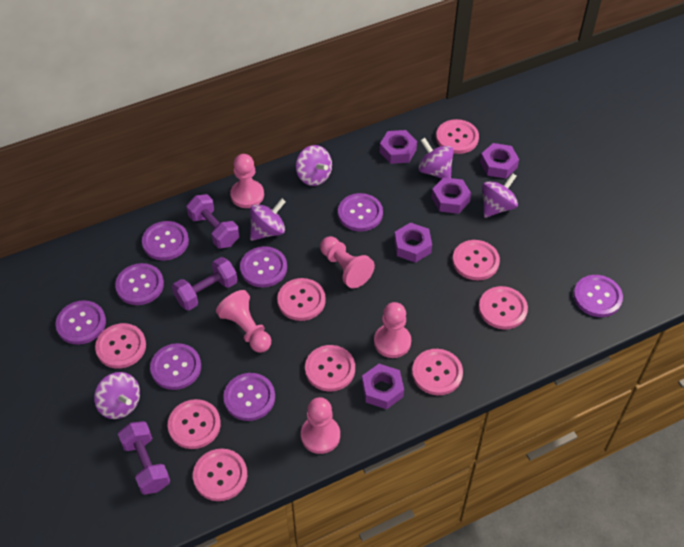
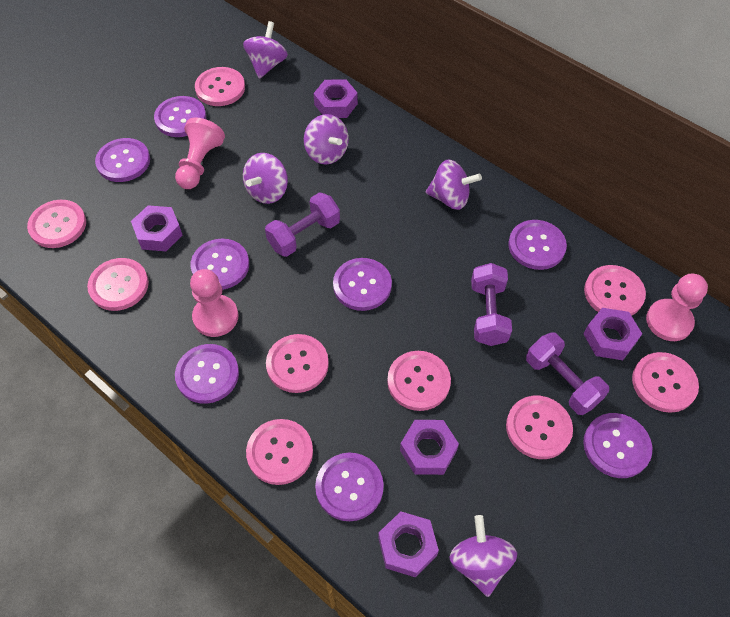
pink pawn: 5 -> 3

